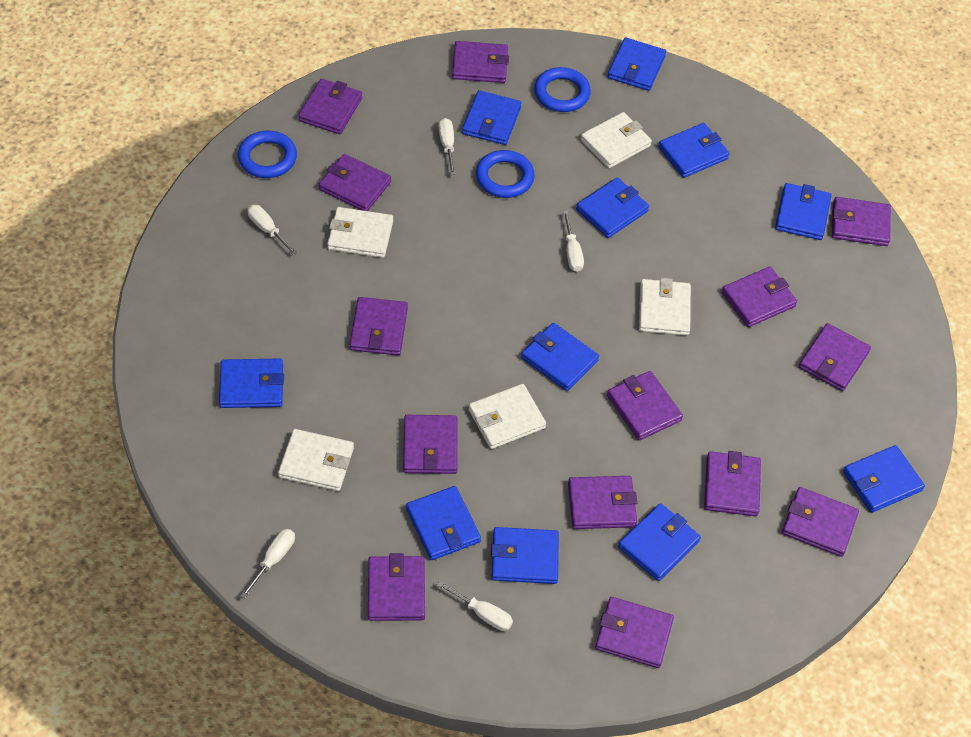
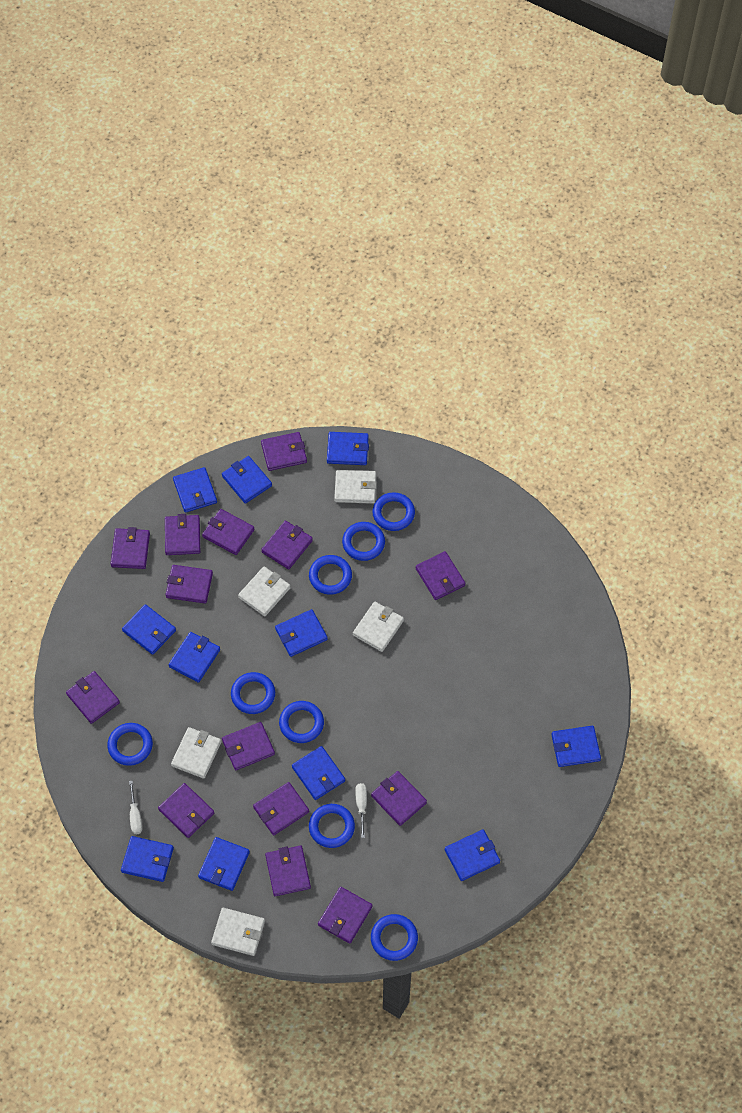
blue ring: 3 -> 8
white screwdriver: 5 -> 2

